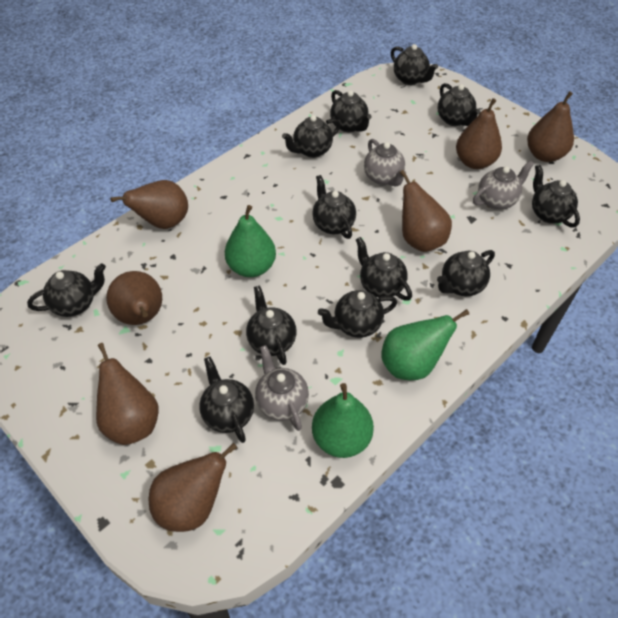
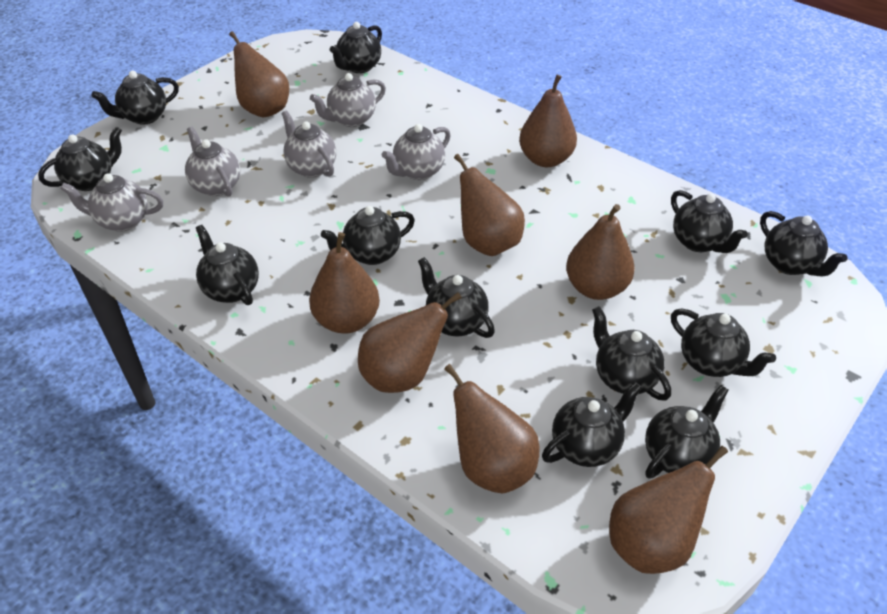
brown pear: 7 -> 8
green pear: 3 -> 0
grey teapot: 3 -> 5

